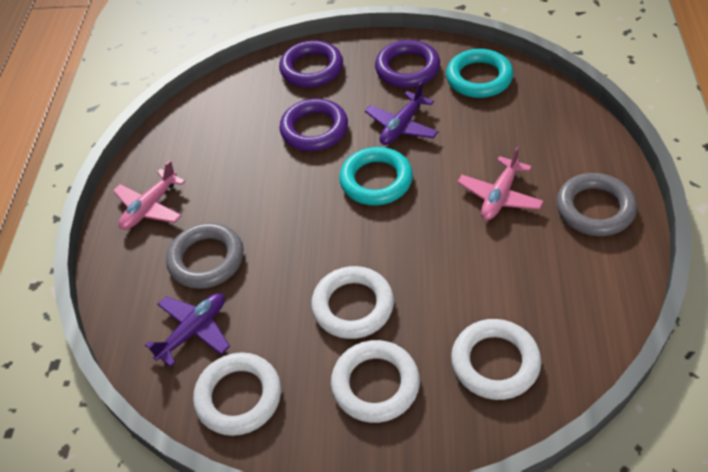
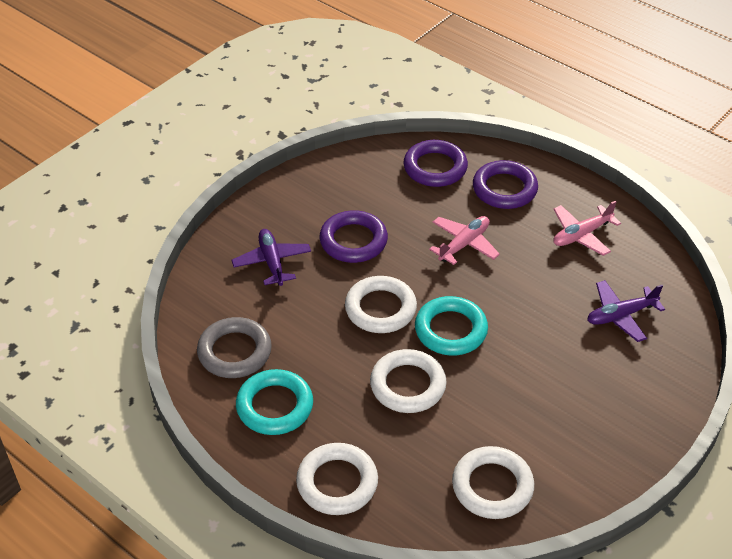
grey ring: 2 -> 1

